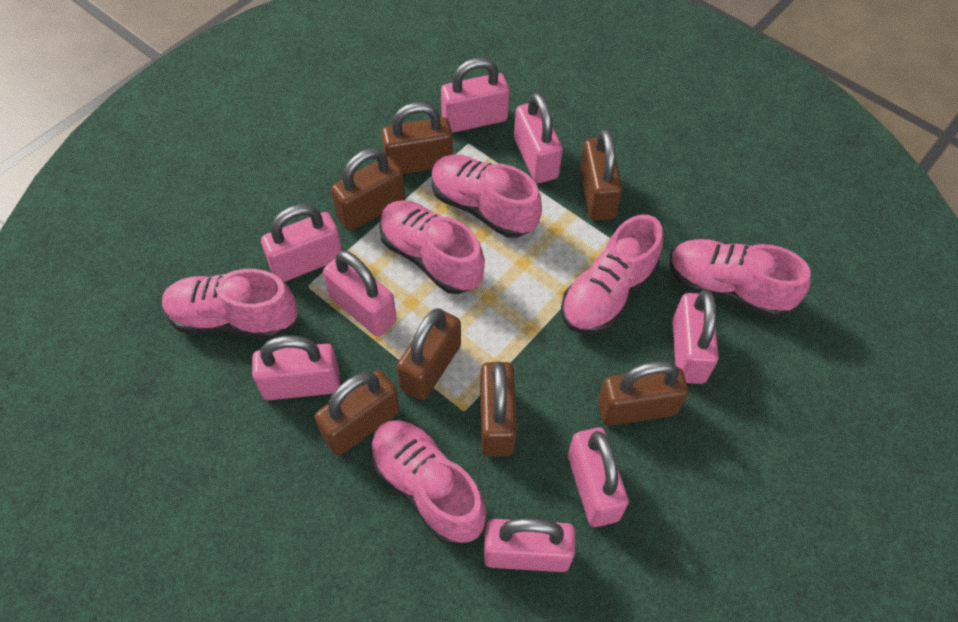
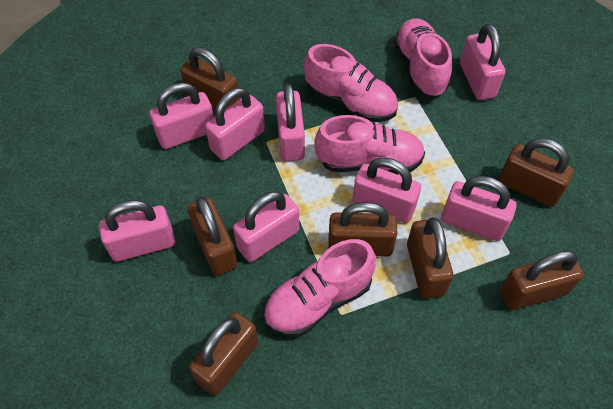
pink shoe: 6 -> 4

